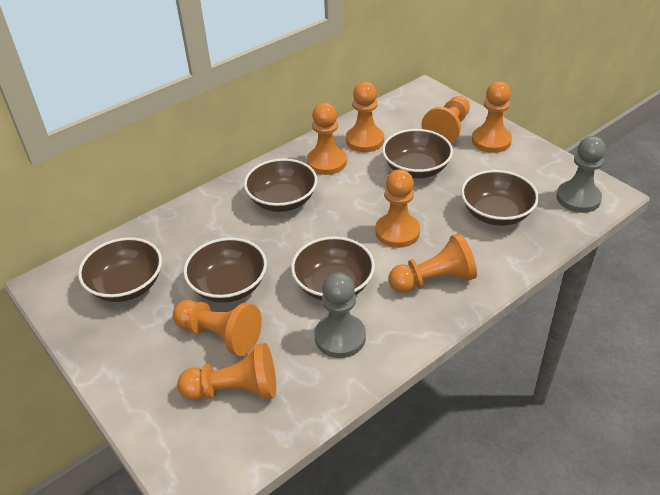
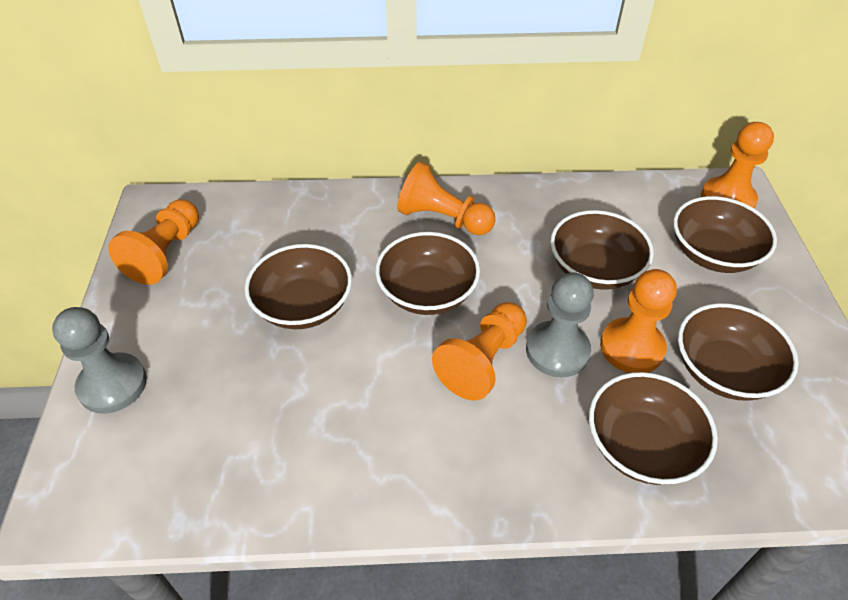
orange pawn: 8 -> 5

